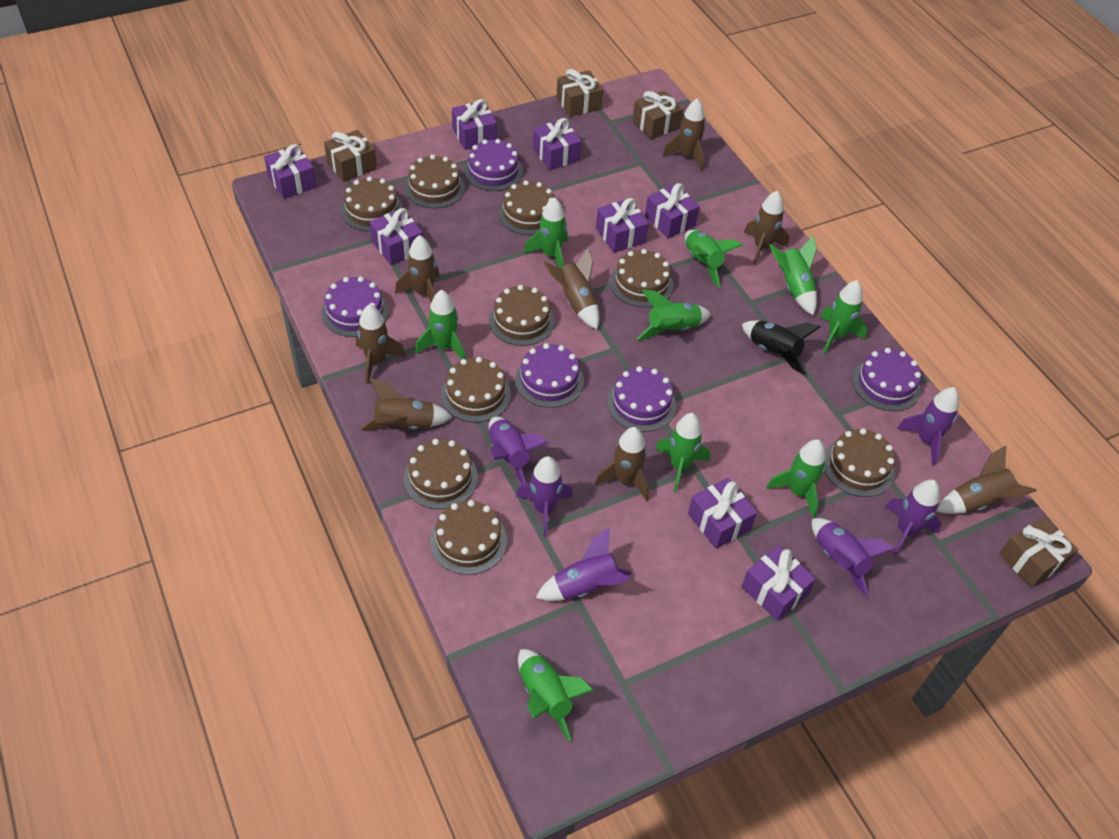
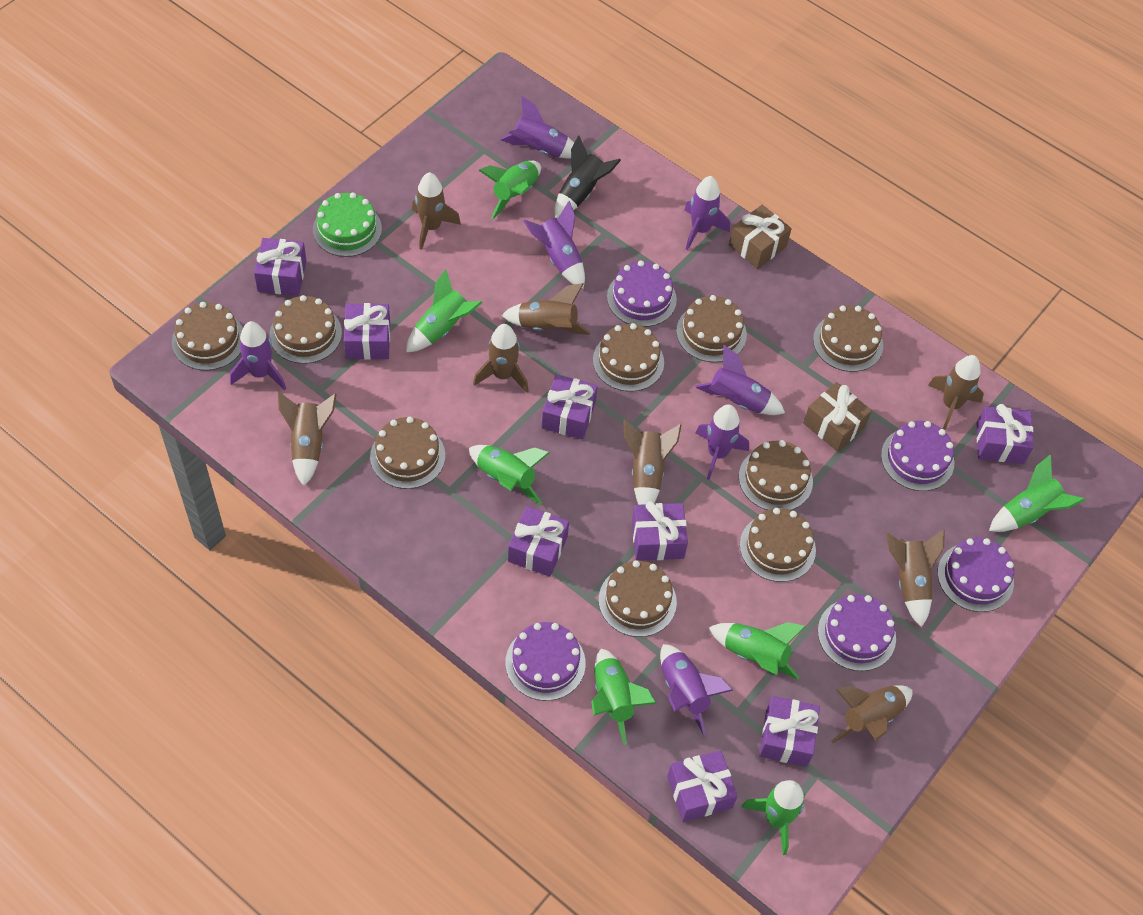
brown gift: 4 -> 2
green cake: 0 -> 1
green rocket: 9 -> 7
purple rocket: 6 -> 7

